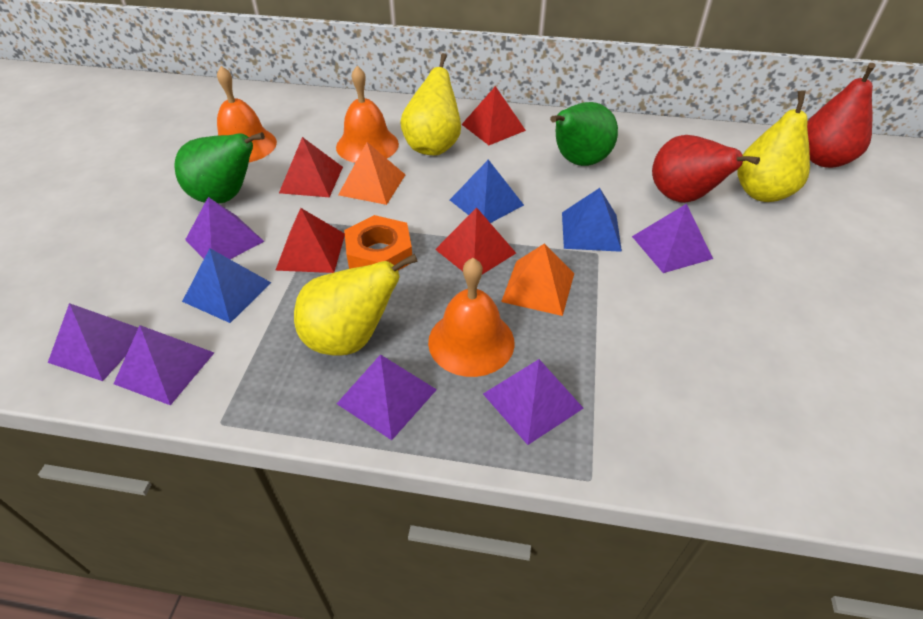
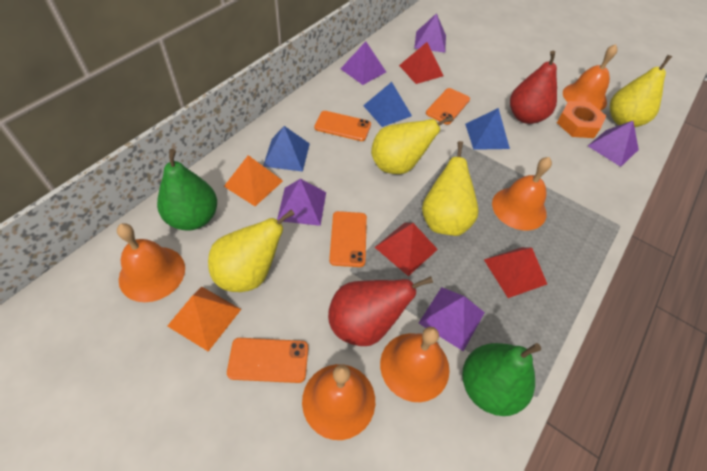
orange bell: 3 -> 5
orange phone: 0 -> 4
purple pyramid: 6 -> 5
red pyramid: 4 -> 3
yellow pear: 3 -> 4

